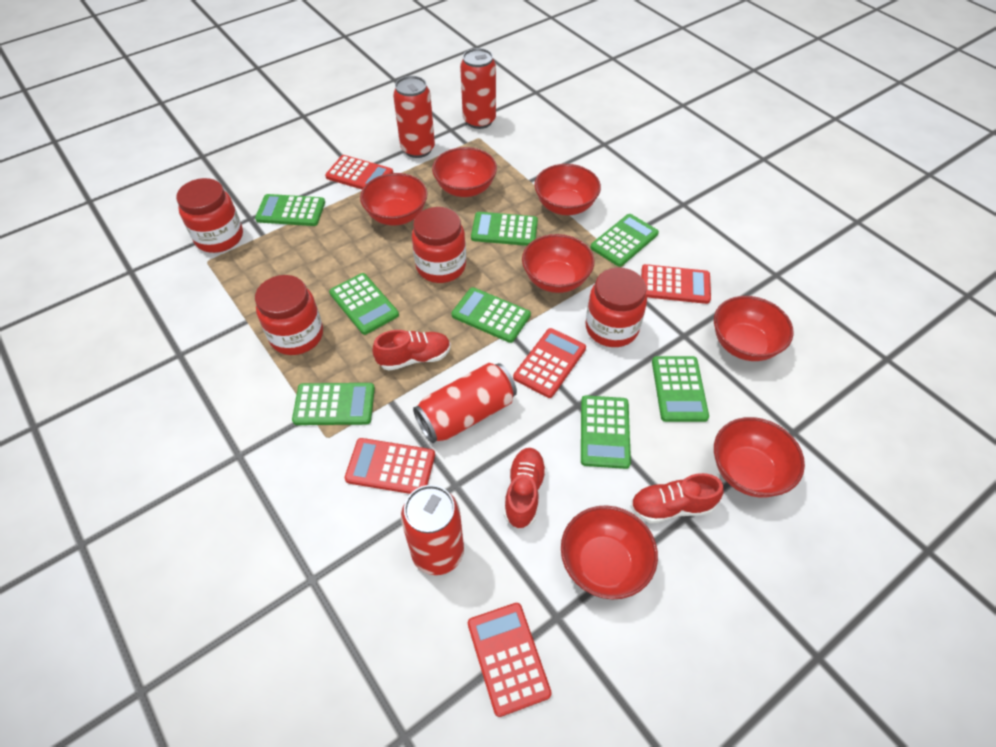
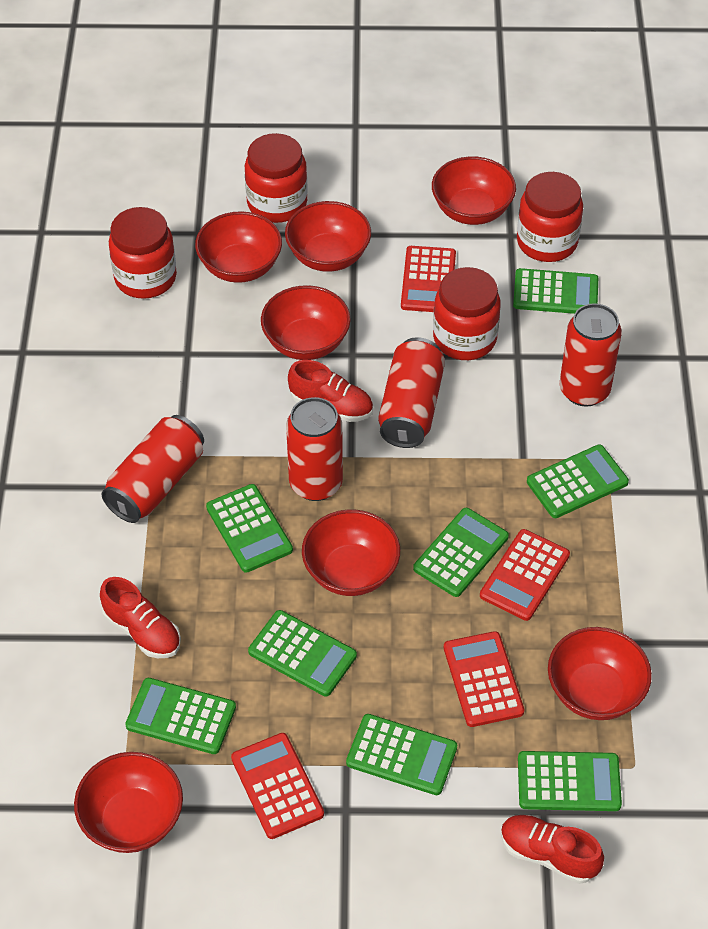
red calculator: 5 -> 4

